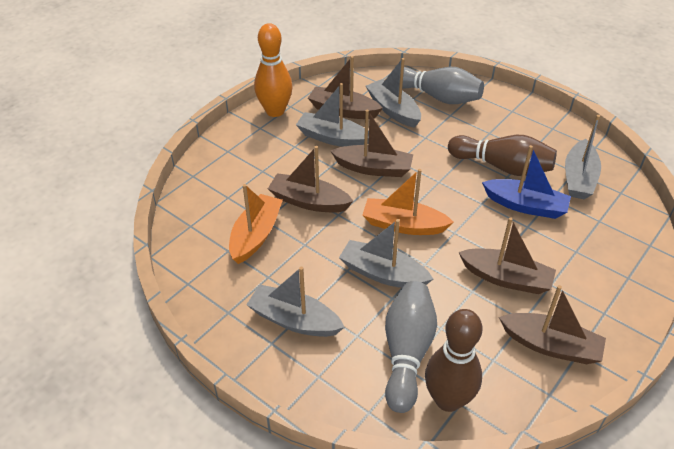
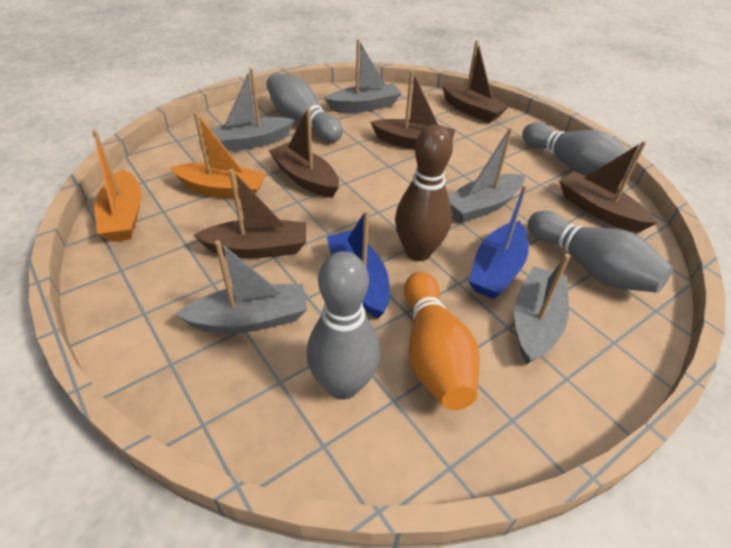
blue boat: 1 -> 2
brown bowling pin: 2 -> 1
grey bowling pin: 2 -> 4

